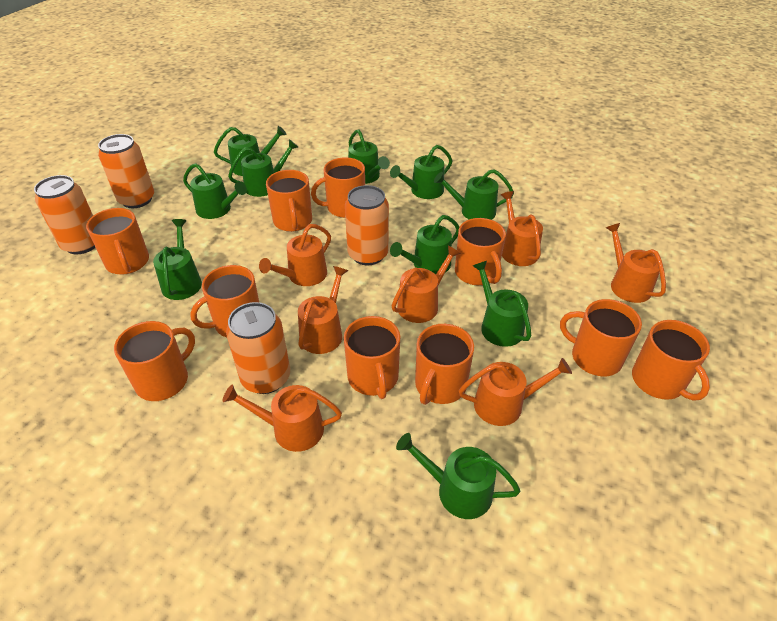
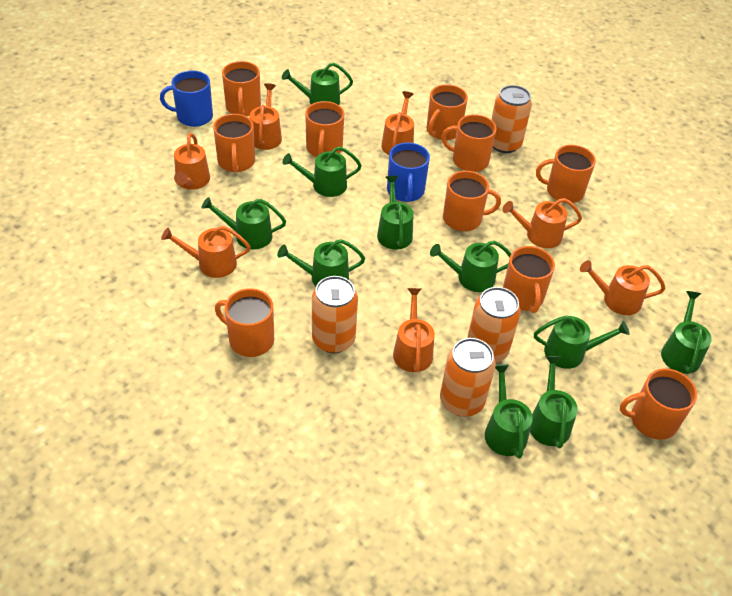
blue mug: 0 -> 2

